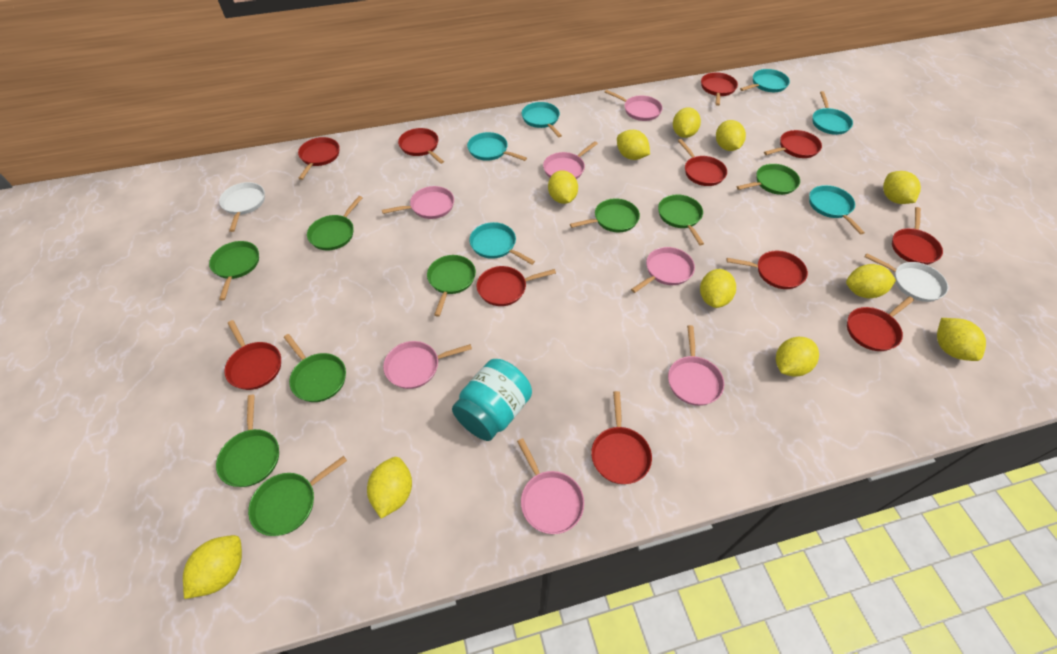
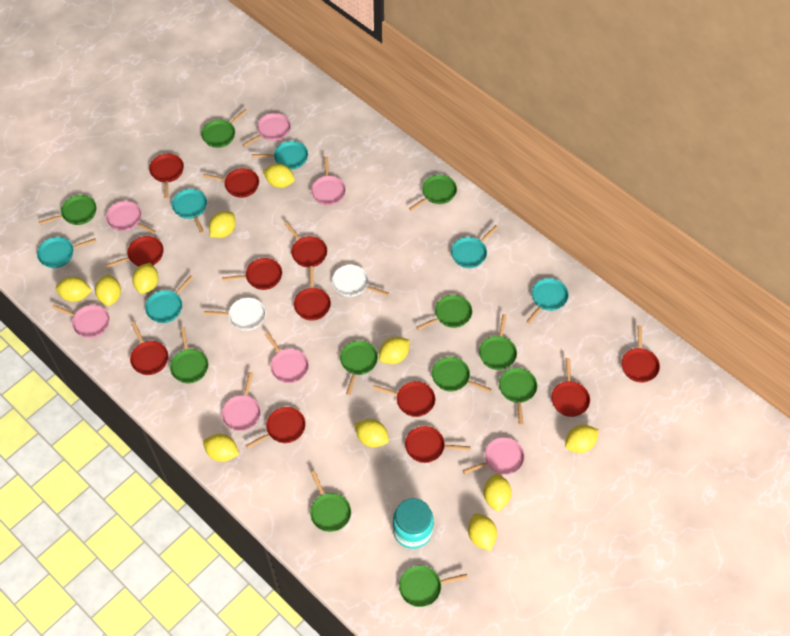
green pan: 9 -> 11
red pan: 11 -> 12

